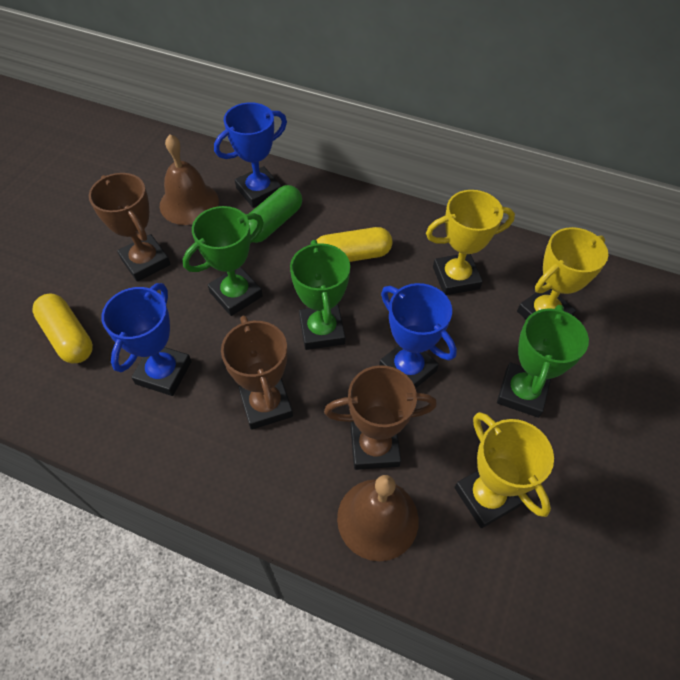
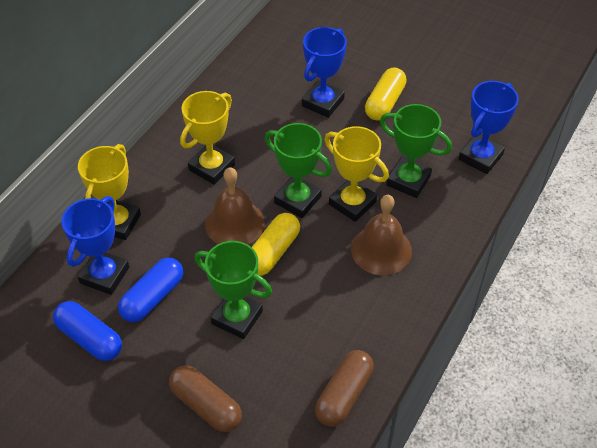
blue capsule: 0 -> 2
brown capsule: 0 -> 2
brown trophy: 3 -> 0
green capsule: 1 -> 0

